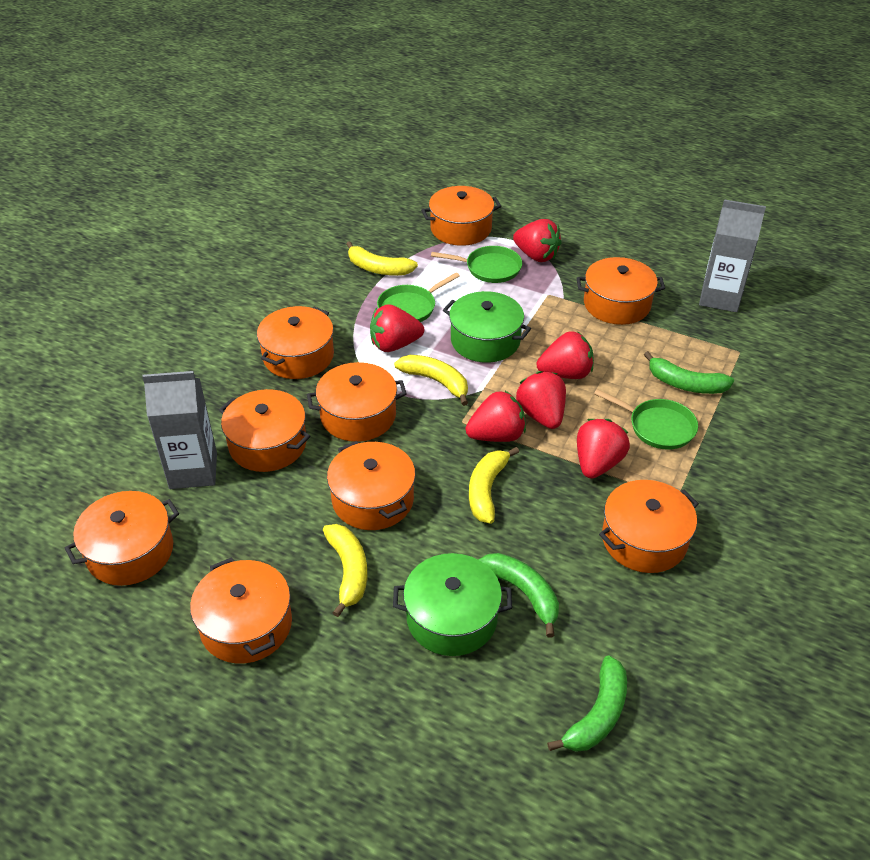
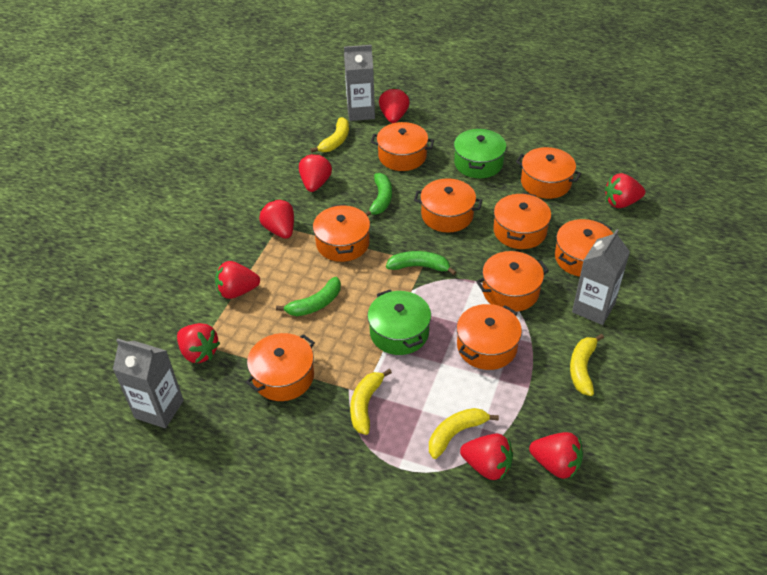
green pan: 3 -> 0
grey carton: 2 -> 3
red strawberry: 6 -> 8

